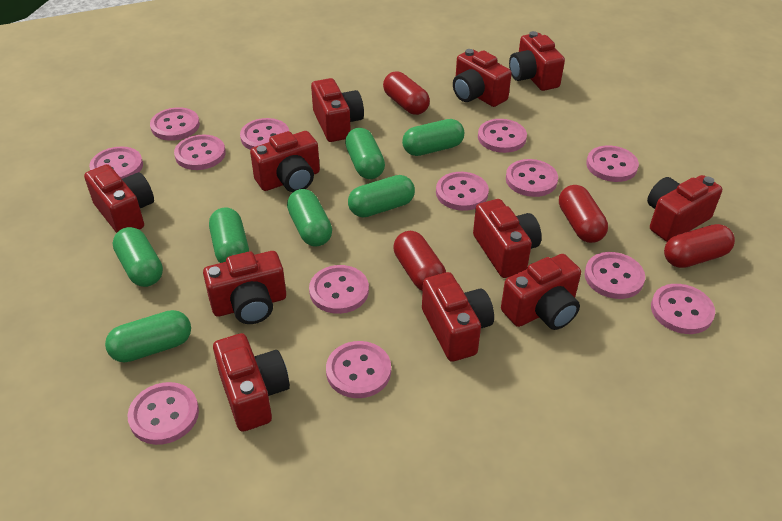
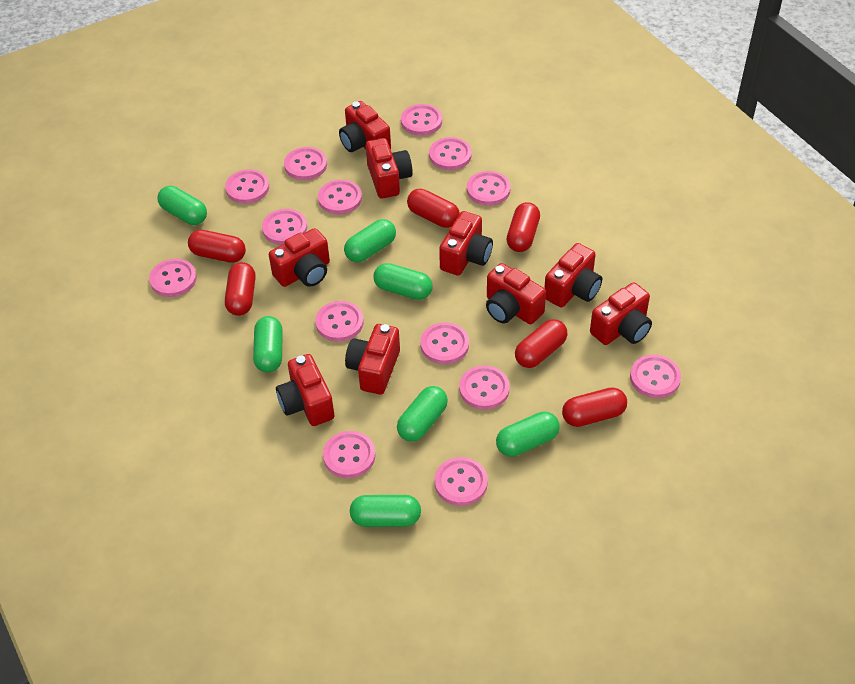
pink button: 13 -> 14
red camera: 11 -> 9
red capsule: 4 -> 6

